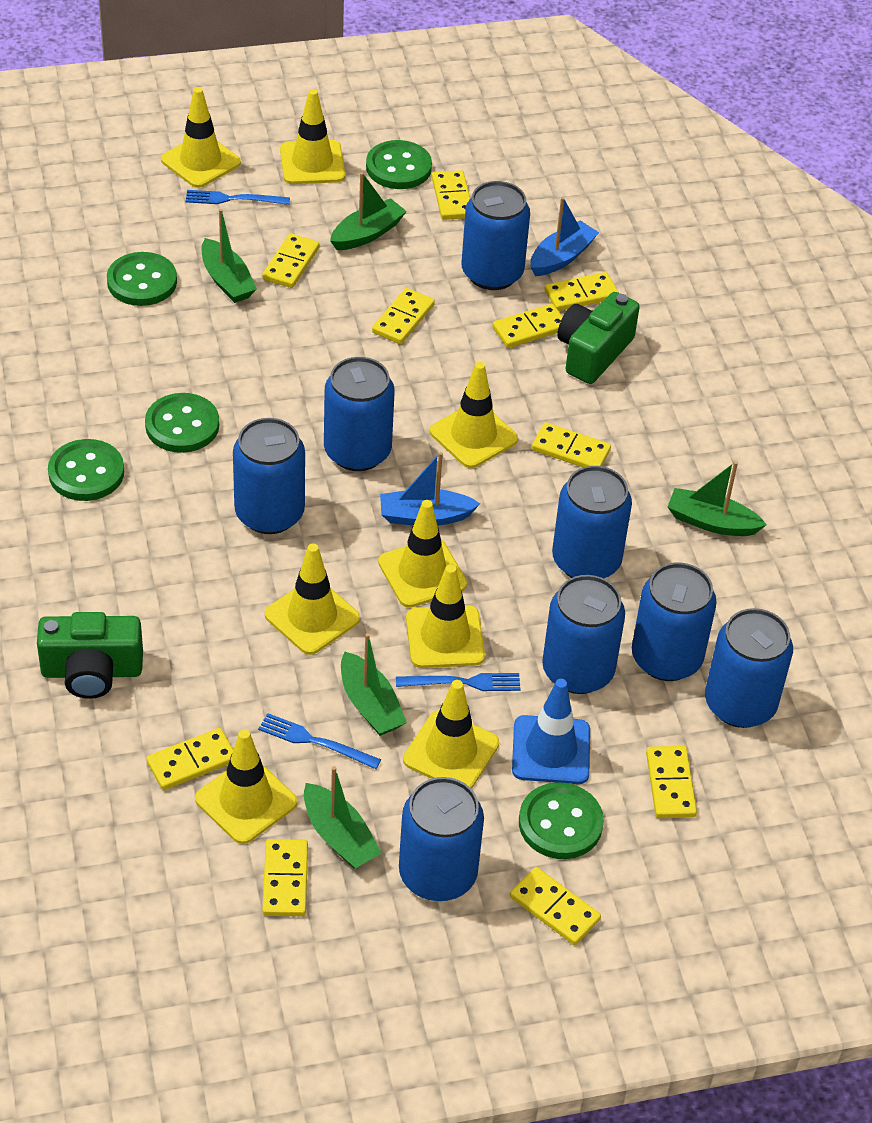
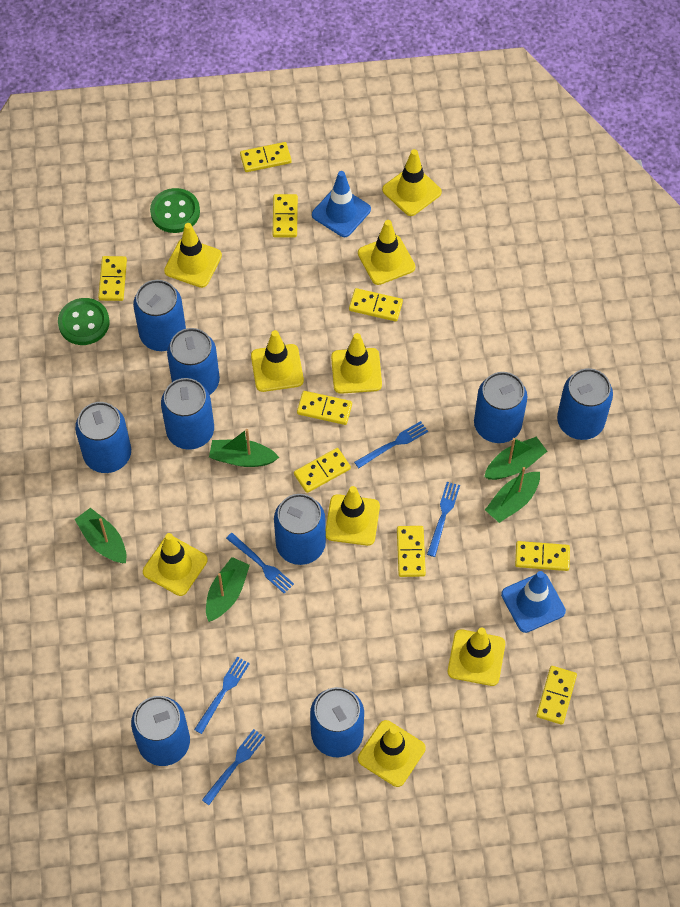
blue boat: 2 -> 0
blue can: 8 -> 9
blue fork: 3 -> 5
blue traffic cone: 1 -> 2
green button: 5 -> 2
green camera: 2 -> 0
yellow domino: 10 -> 9
yellow traffic cone: 8 -> 9

